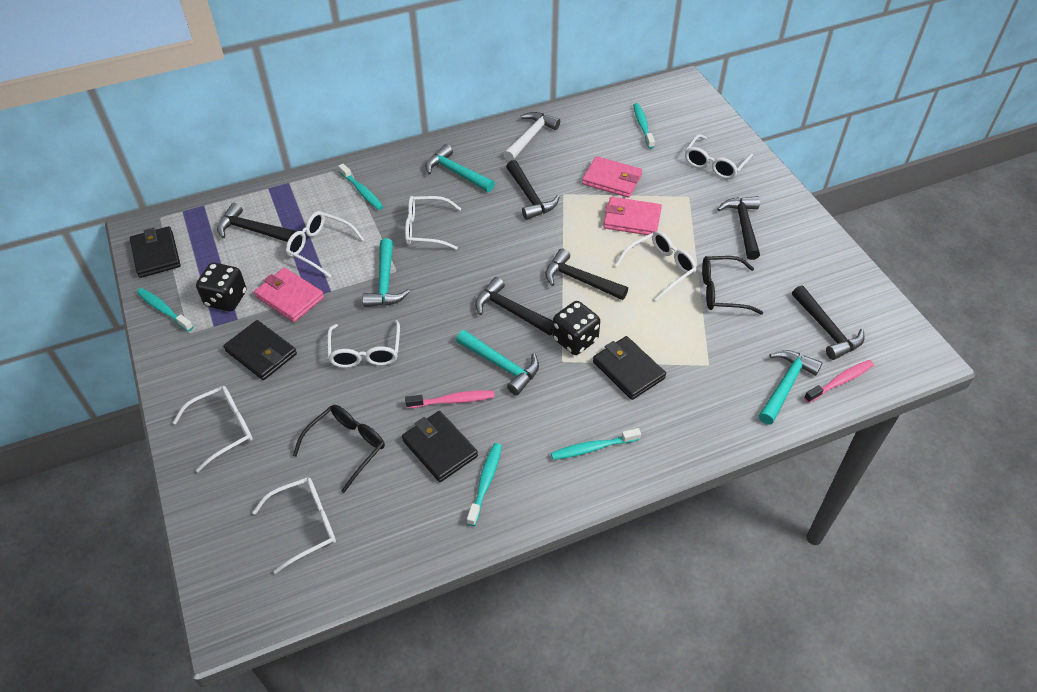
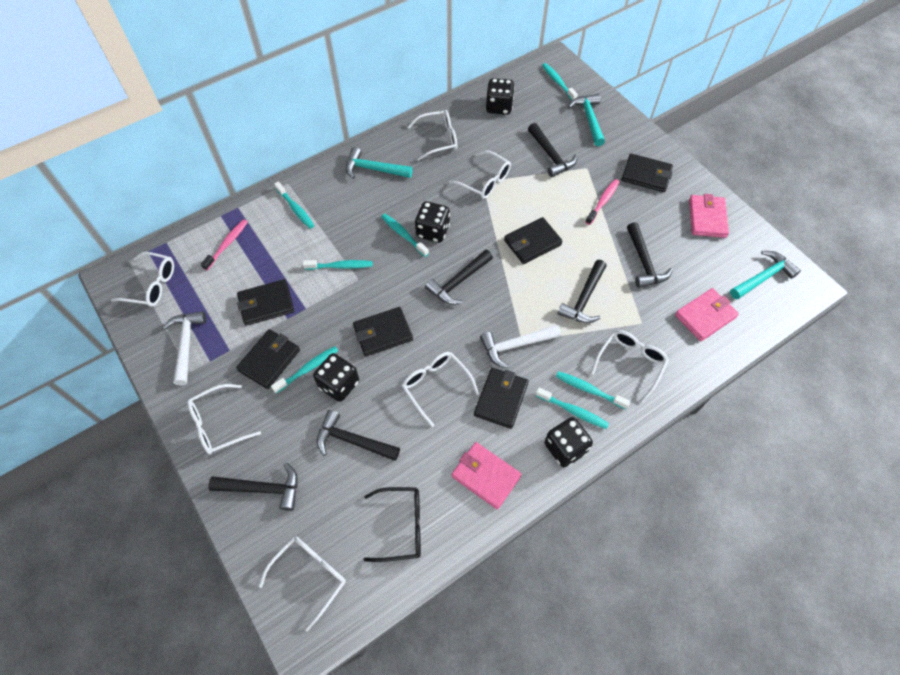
black dice: 2 -> 4
black glasses: 2 -> 1
black wallet: 4 -> 6
turquoise hammer: 4 -> 3
turquoise toothbrush: 5 -> 7
white hammer: 1 -> 2

